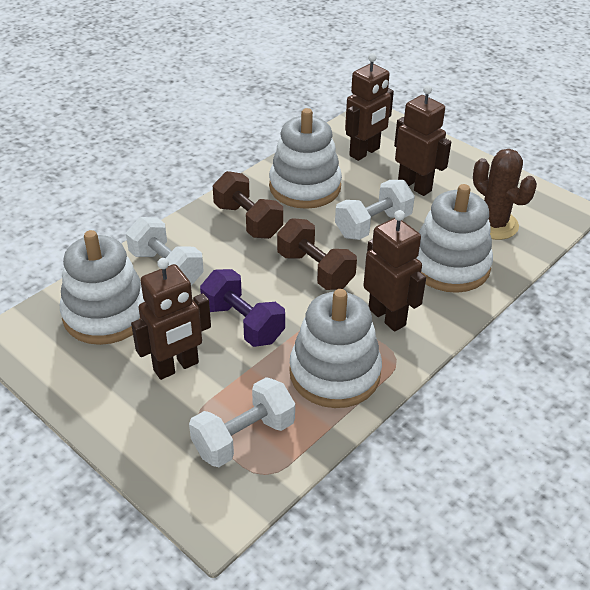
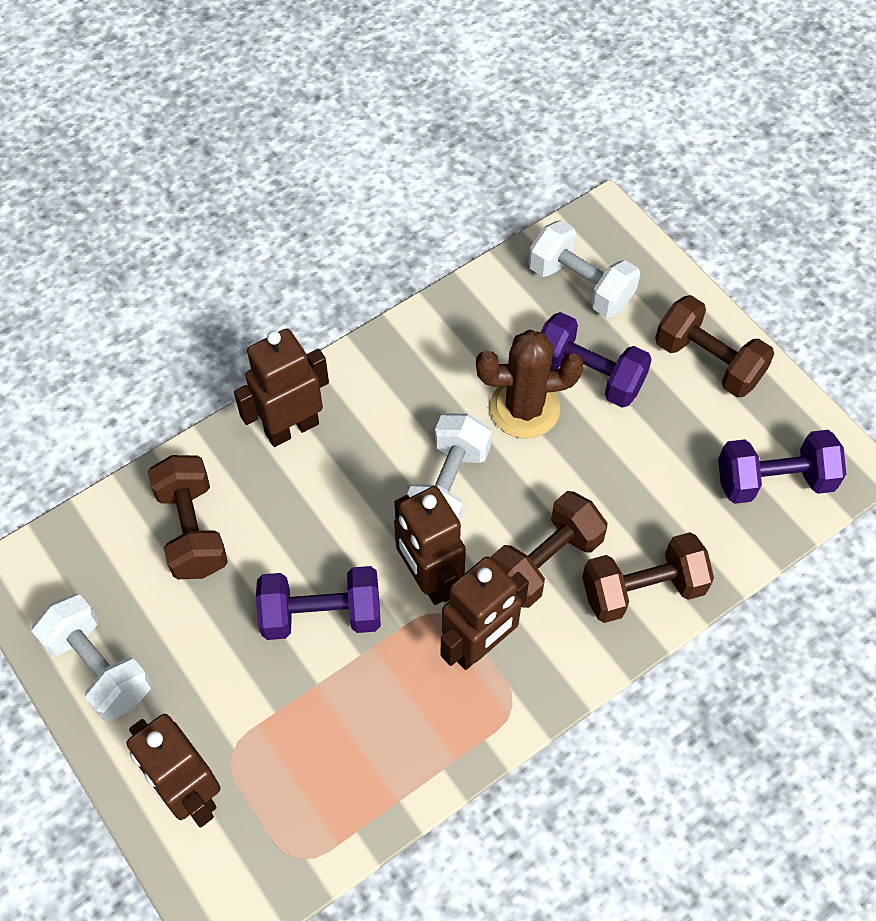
brown dumbbell: 2 -> 4
purple dumbbell: 1 -> 3
white stacking toy: 4 -> 0

